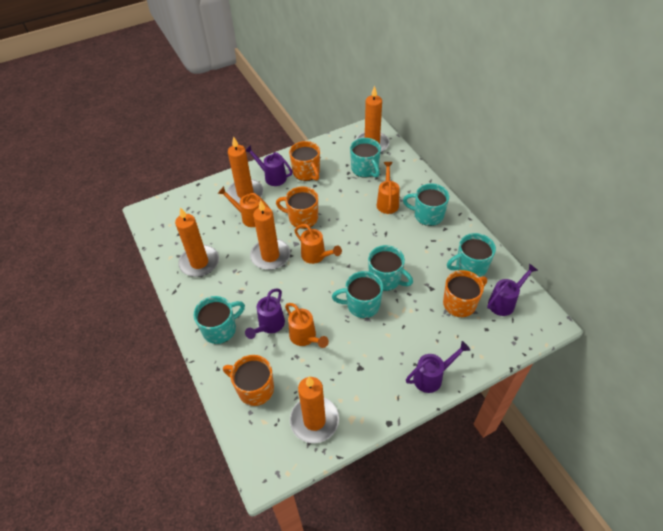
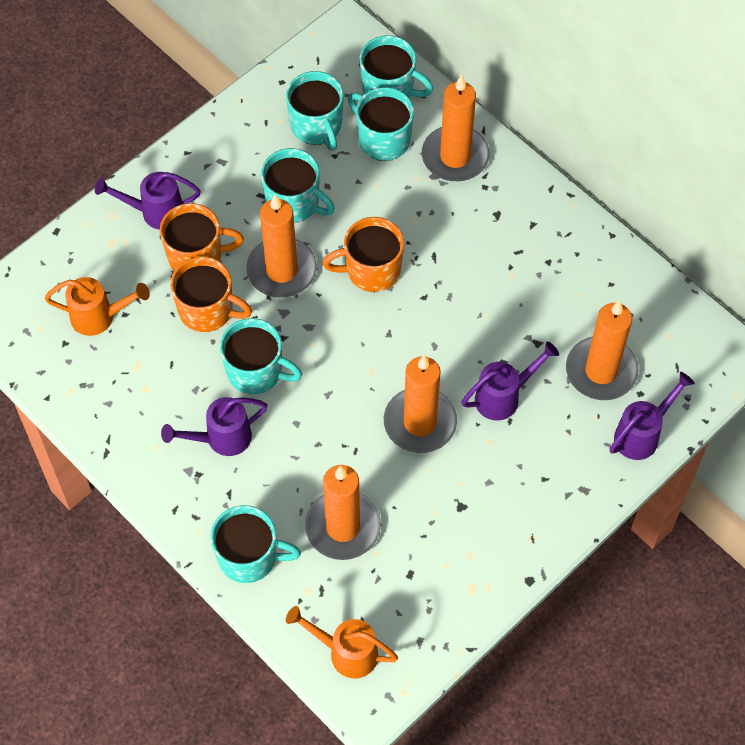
orange mug: 4 -> 3
orange watering can: 4 -> 2

